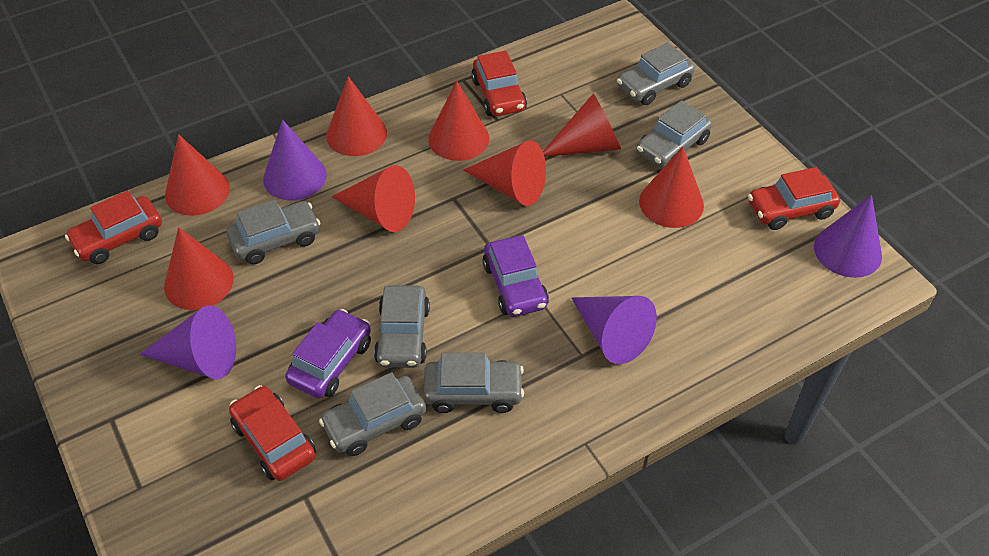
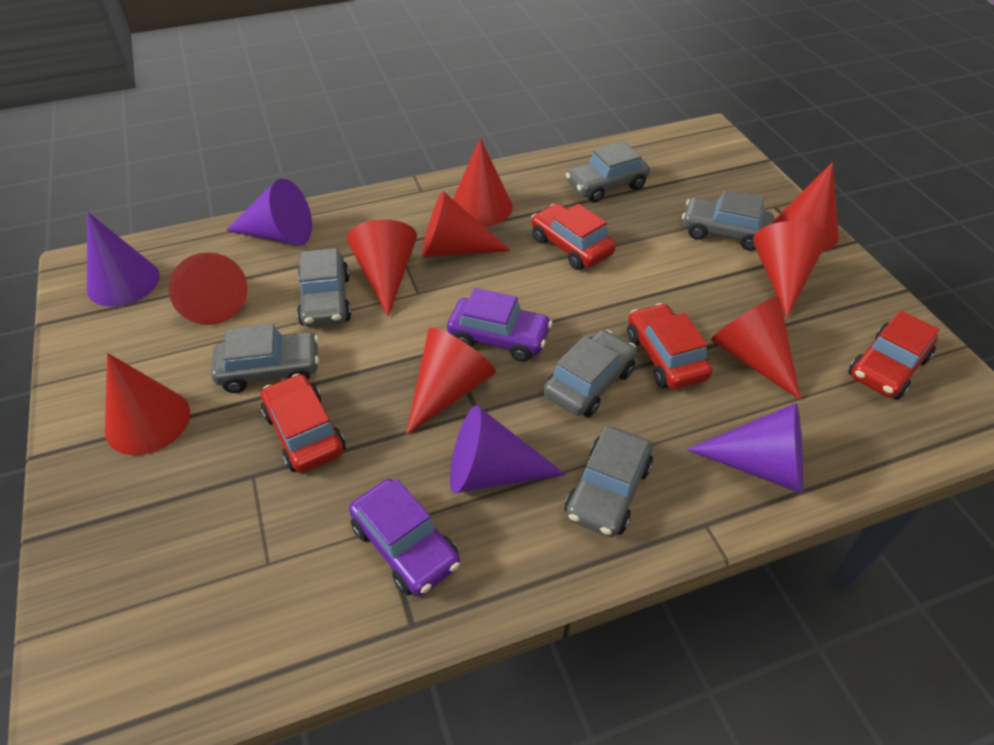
red cone: 8 -> 9

